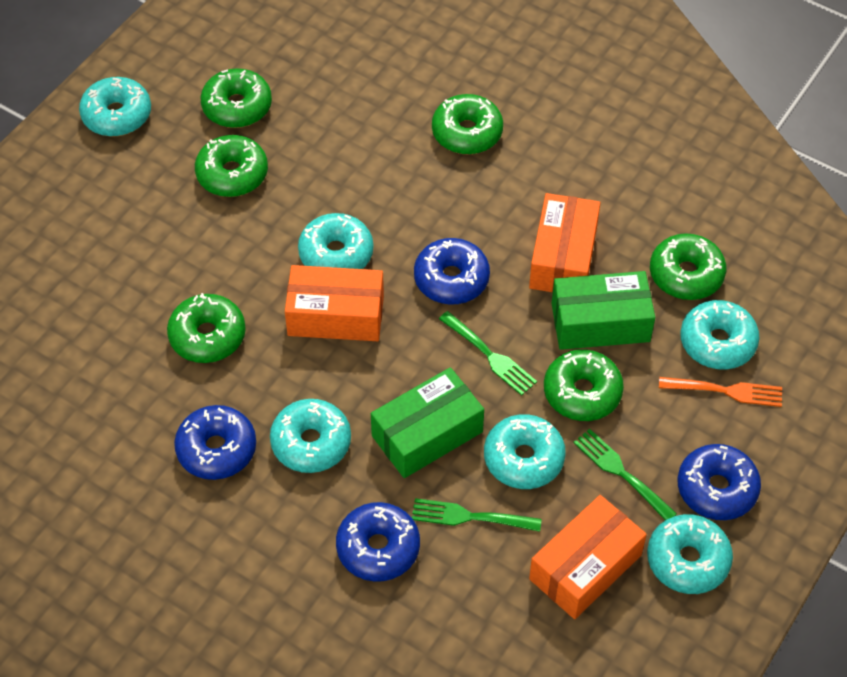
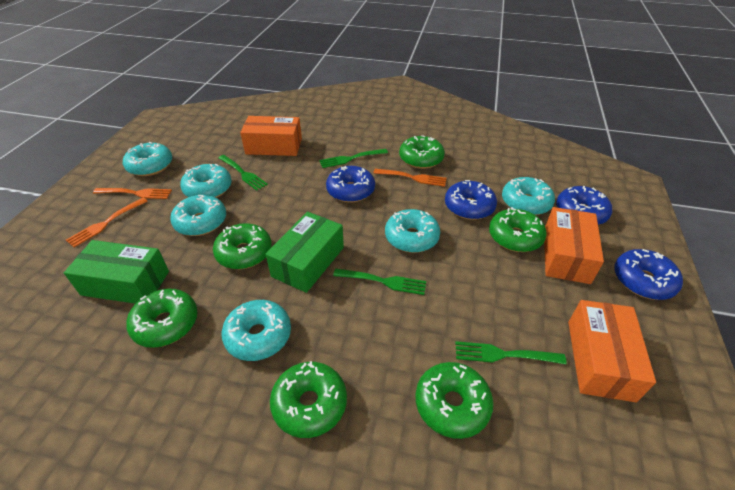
green fork: 3 -> 4
orange fork: 1 -> 3

